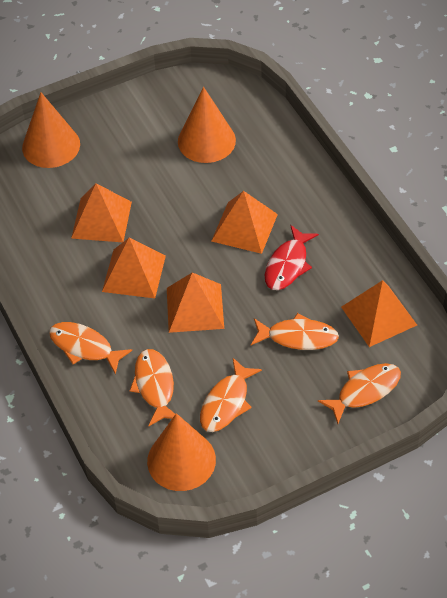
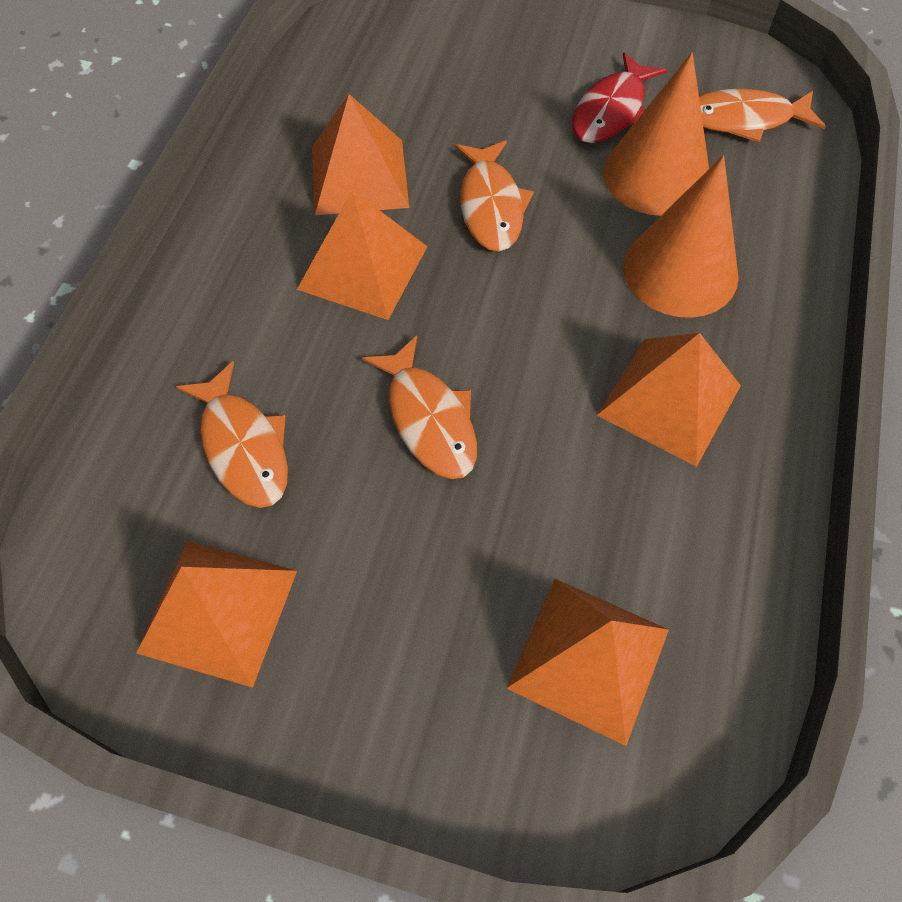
orange cone: 3 -> 2
orange fish: 5 -> 4

